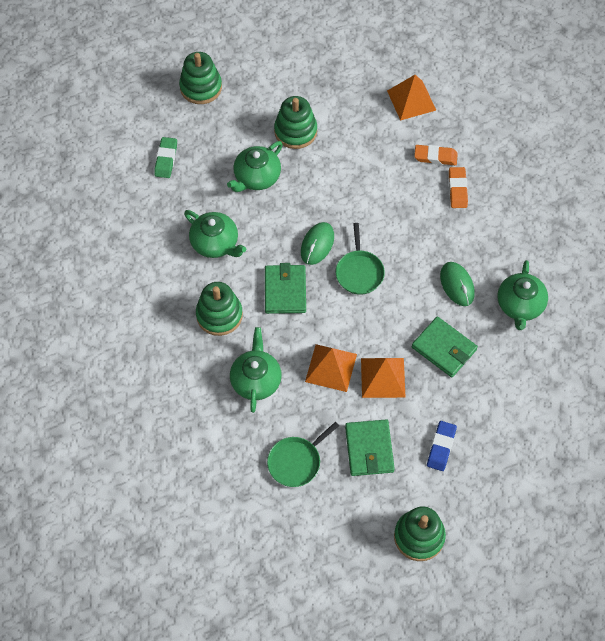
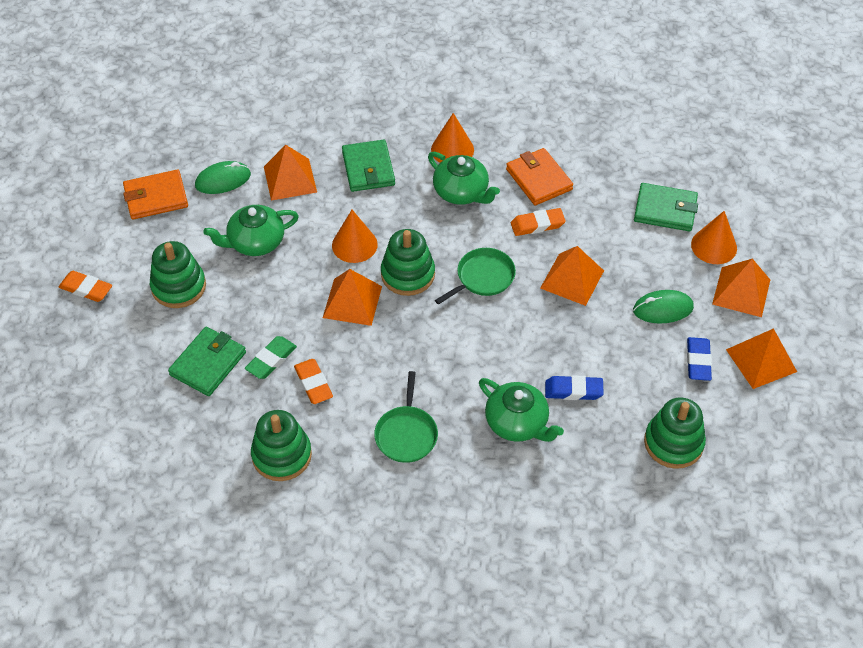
blue eraser: 1 -> 2
green teapot: 4 -> 3
orange cone: 0 -> 3
orange eraser: 2 -> 3
orange pyramid: 3 -> 5
orange wallet: 0 -> 2

